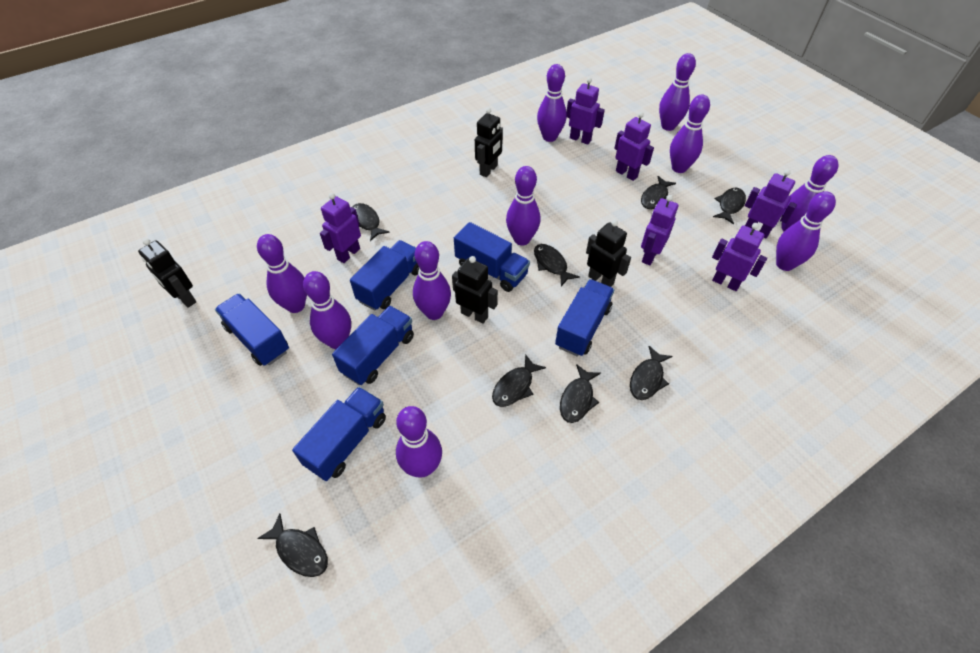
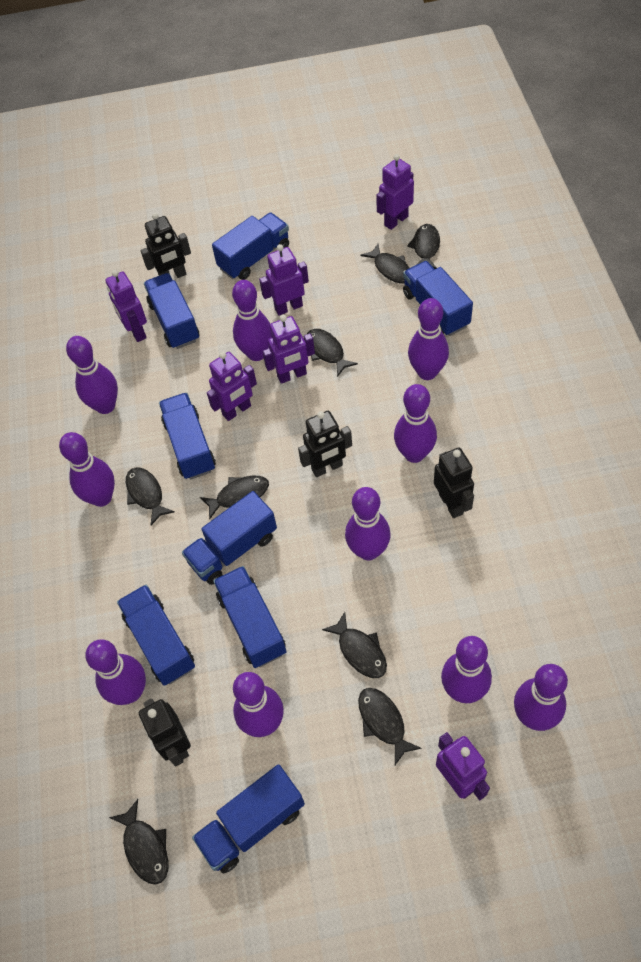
blue truck: 6 -> 8

